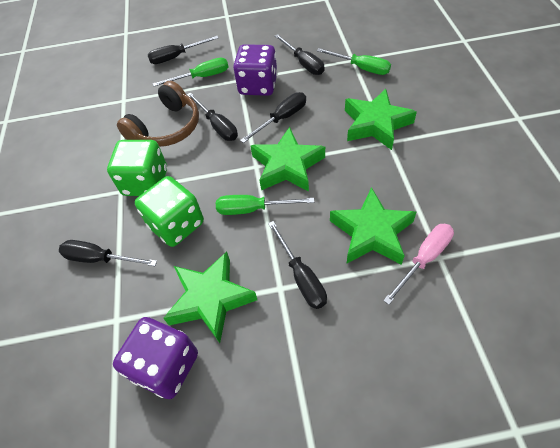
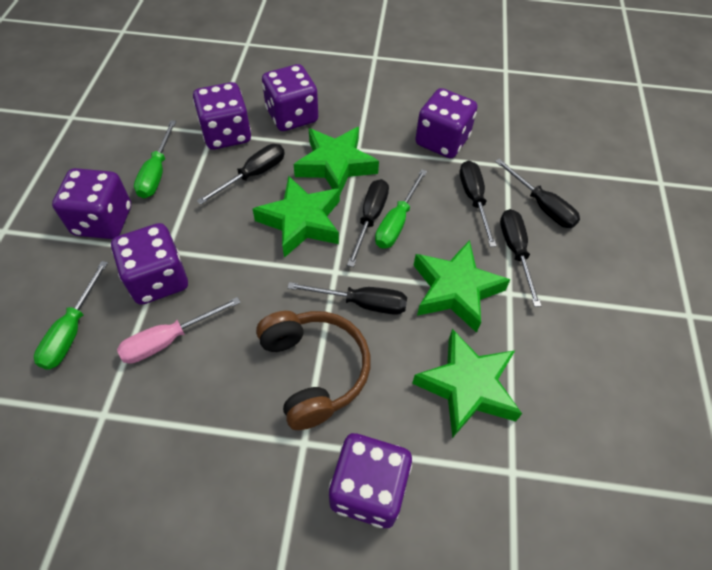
green dice: 2 -> 0
purple dice: 2 -> 6

